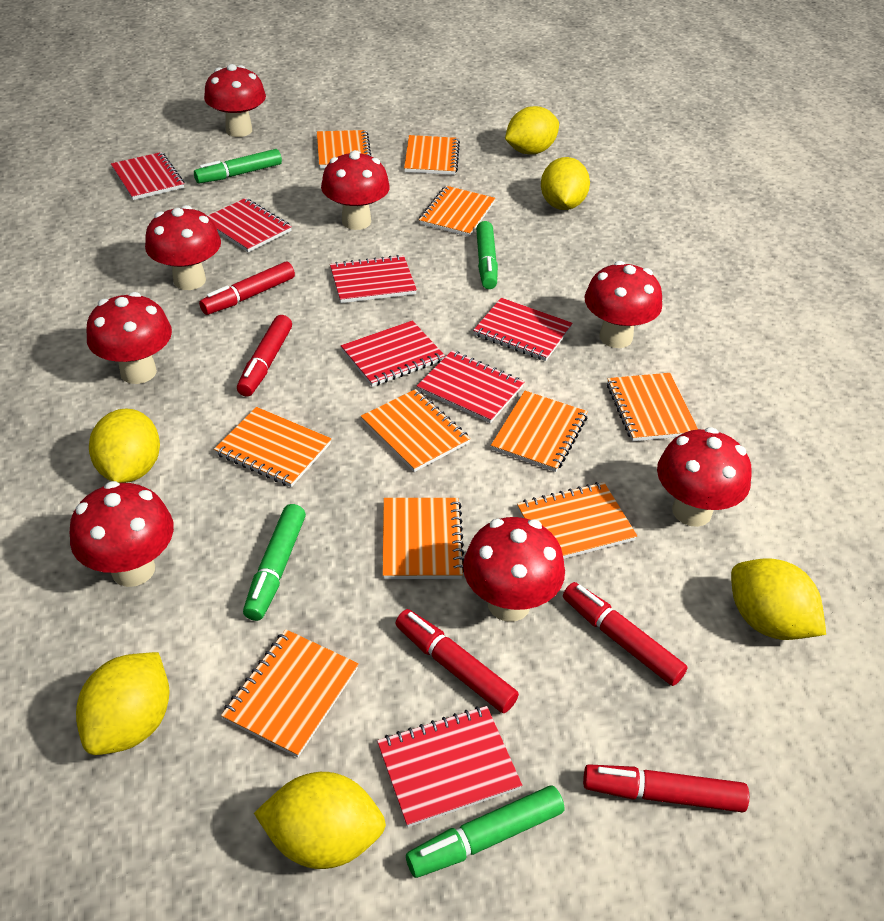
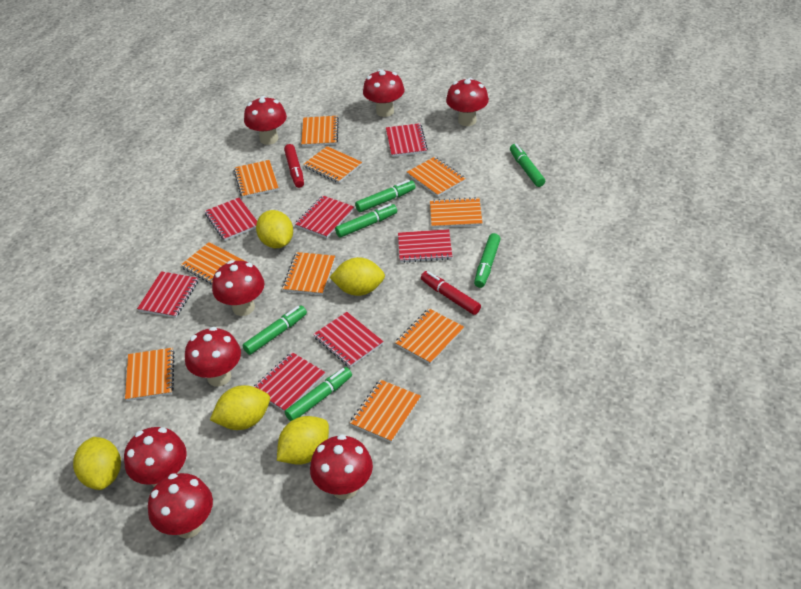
green marker: 4 -> 6
red marker: 5 -> 2
yellow lemon: 6 -> 5

